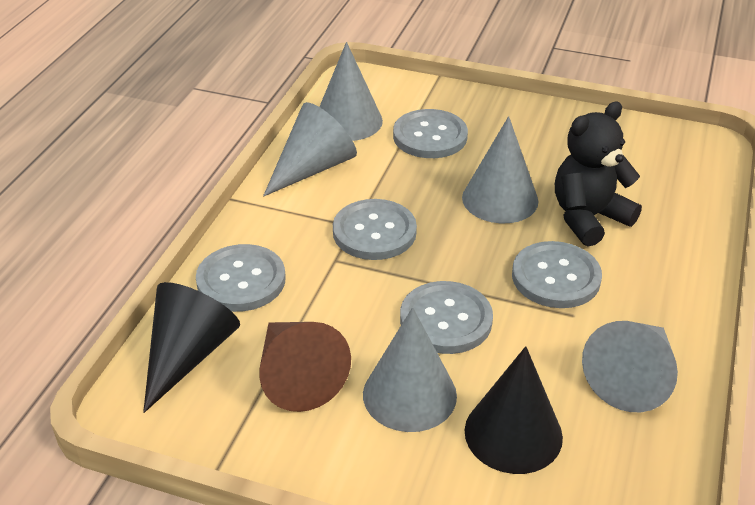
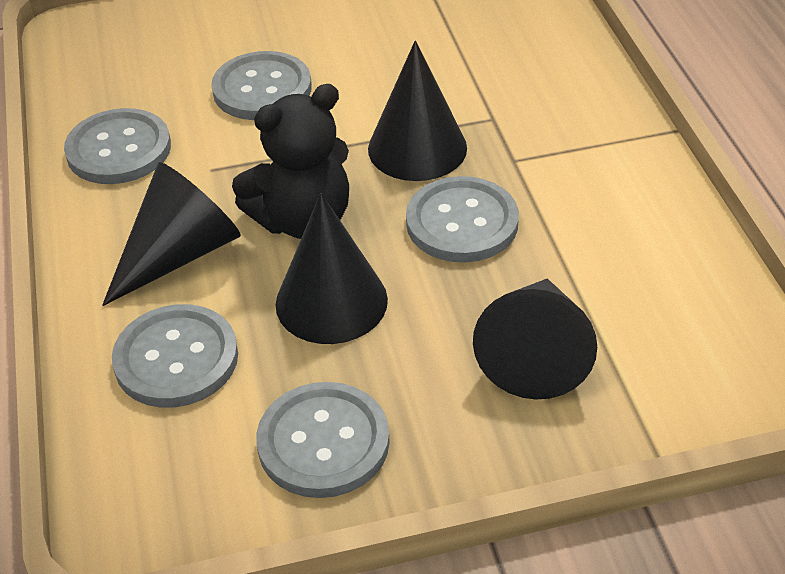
black cone: 2 -> 4
brown cone: 1 -> 0
grey cone: 5 -> 0

